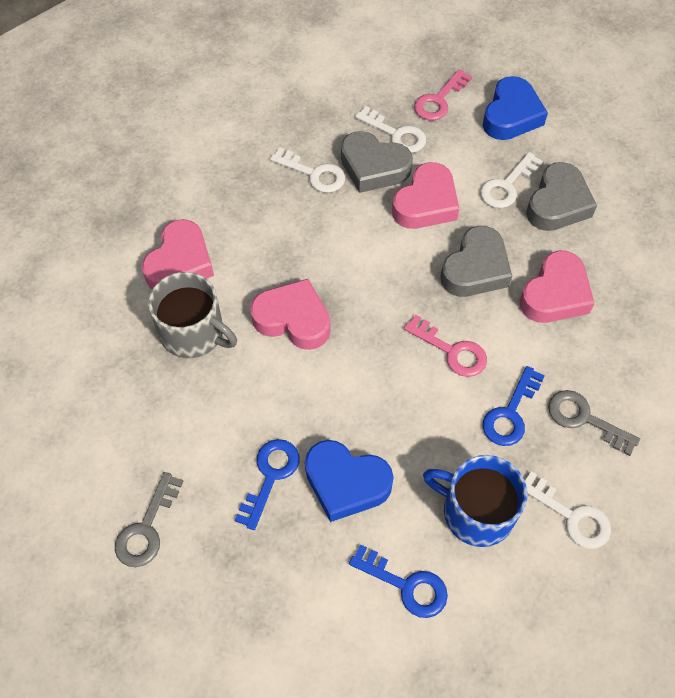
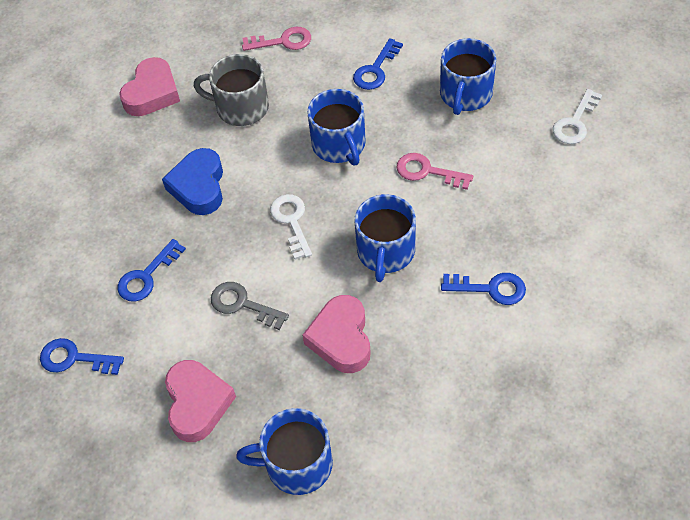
blue heart: 2 -> 1
blue key: 3 -> 4
blue mug: 1 -> 4
grey heart: 3 -> 0
grey key: 2 -> 1
pink heart: 4 -> 3
white key: 4 -> 2

